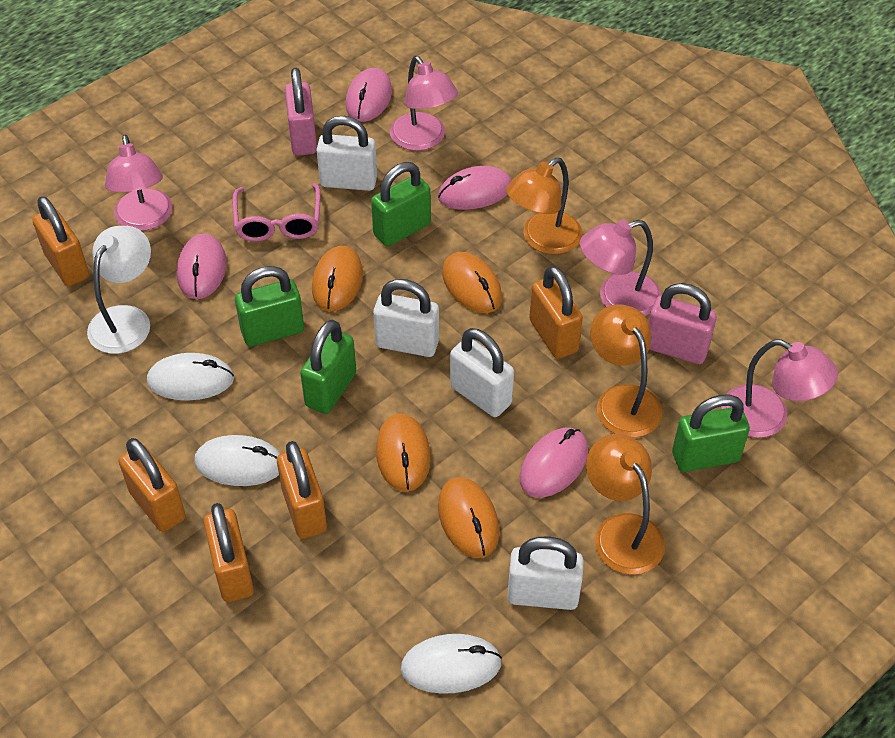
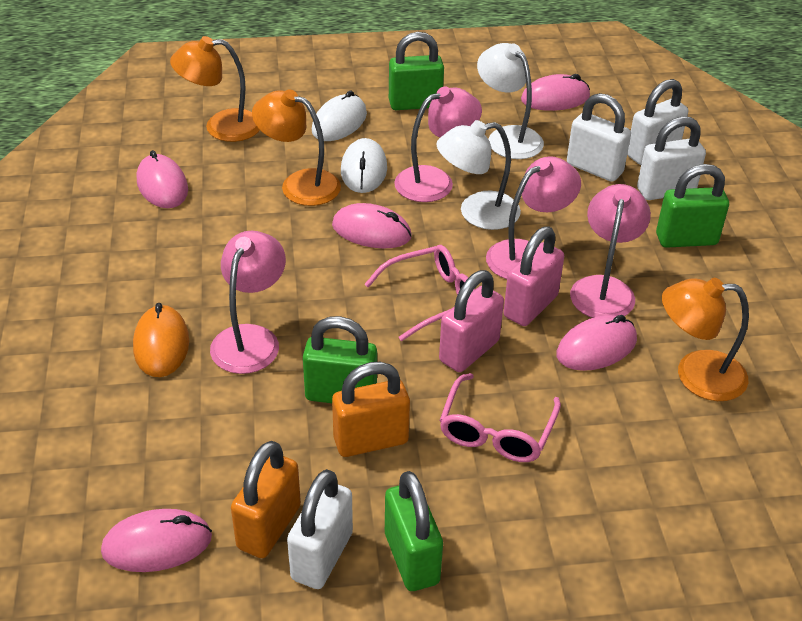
orange mouse: 4 -> 1
orange padlock: 5 -> 2
pink glasses: 1 -> 2
pink mouse: 4 -> 5
white lamp: 1 -> 2
white mouse: 3 -> 2

